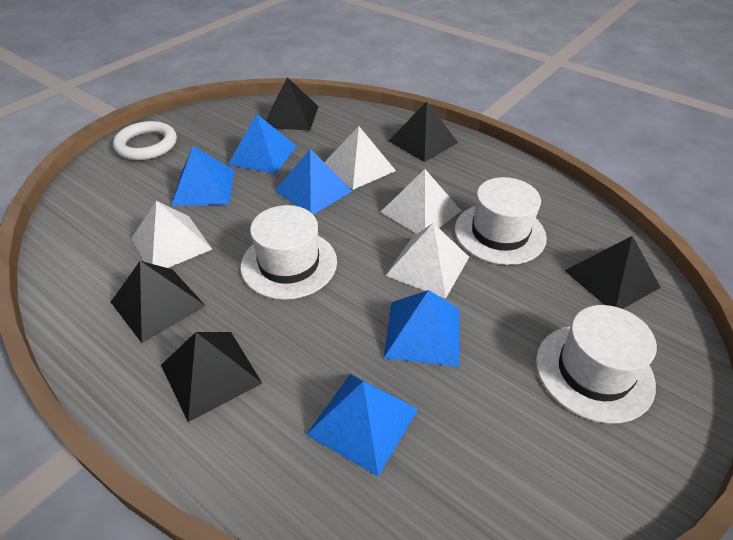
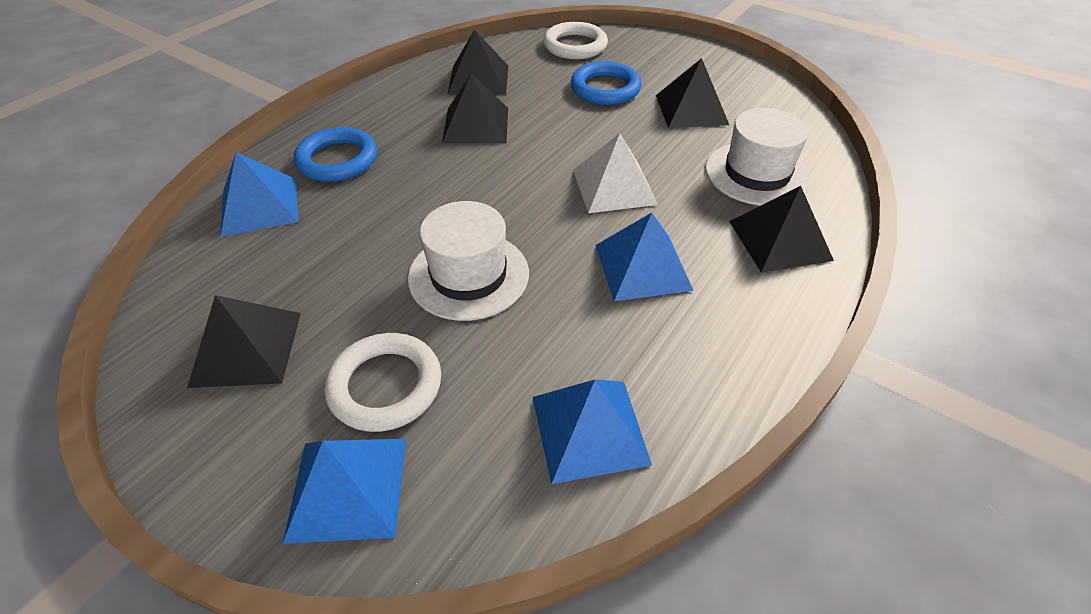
blue pyramid: 5 -> 4
blue ring: 0 -> 2
white hat: 3 -> 2
white pyramid: 4 -> 1
white ring: 1 -> 2

